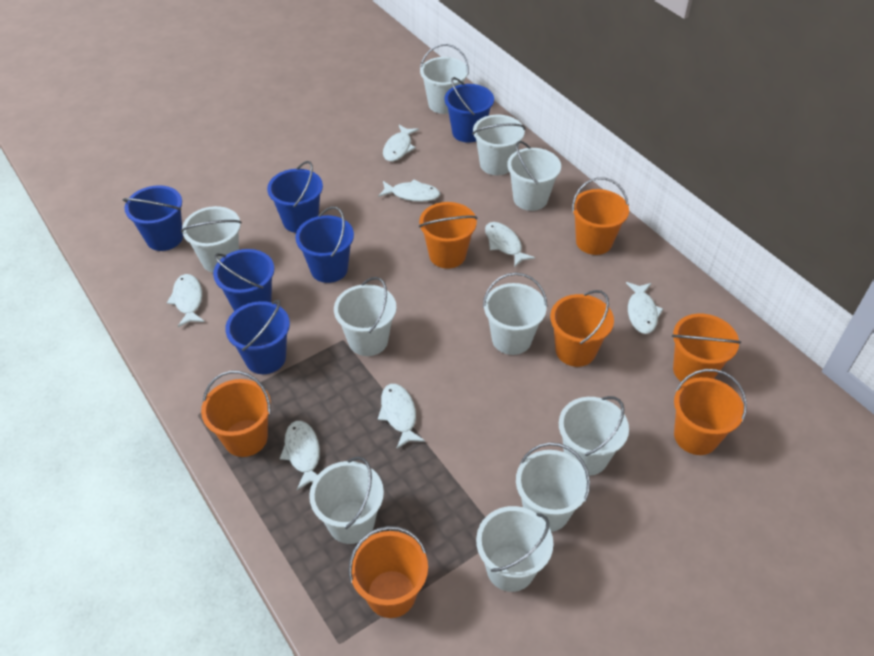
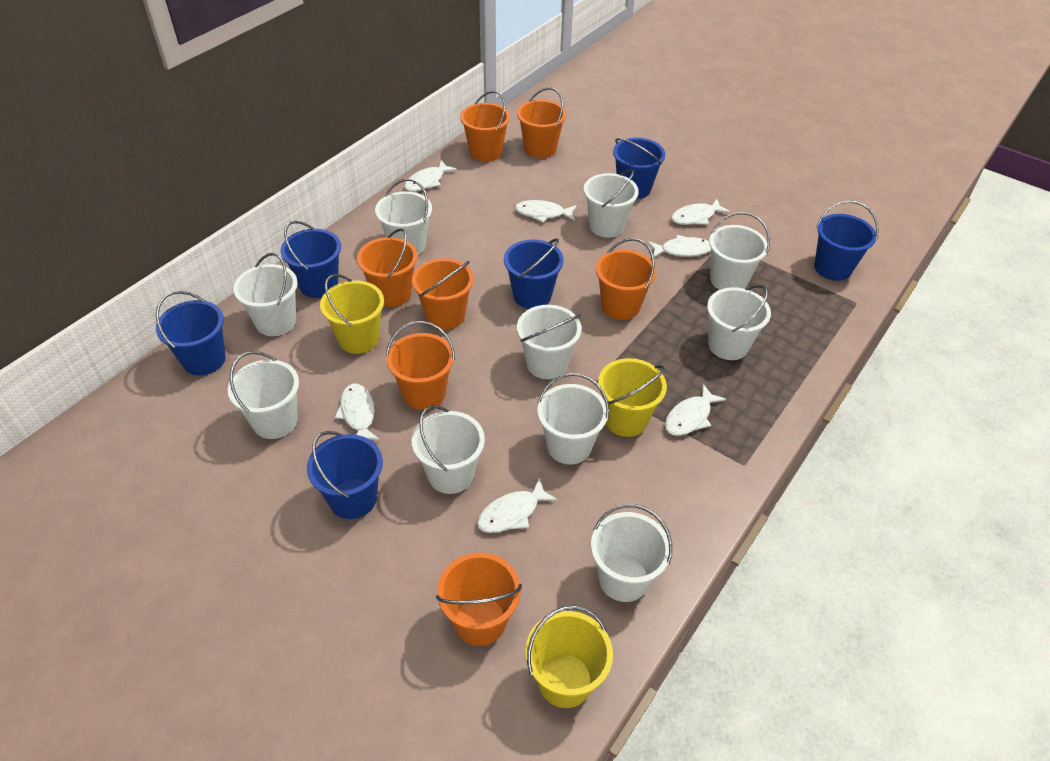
yellow bucket: 0 -> 3

